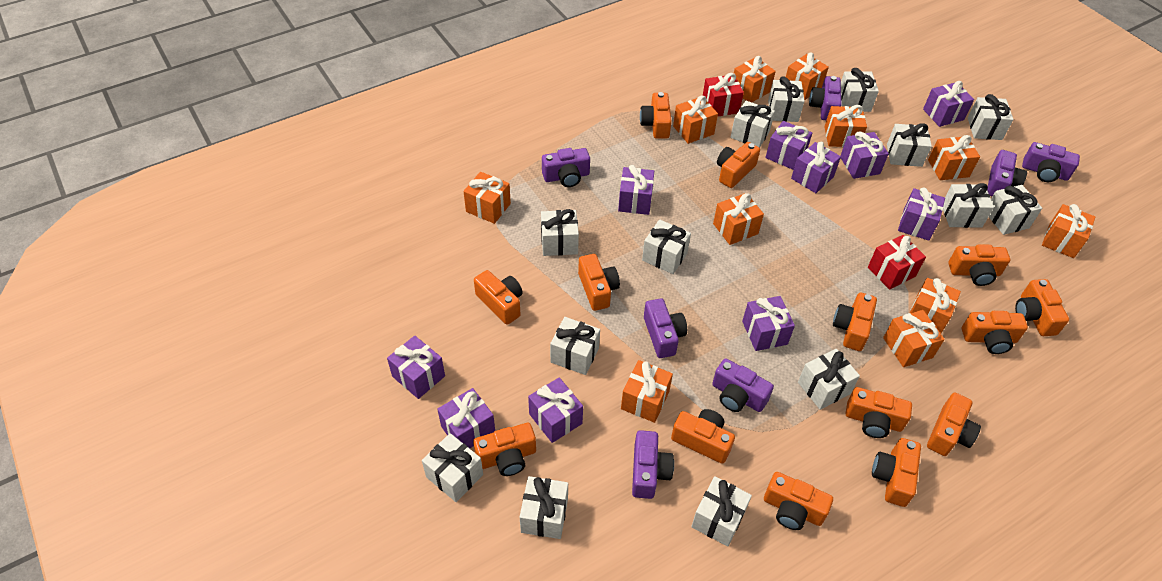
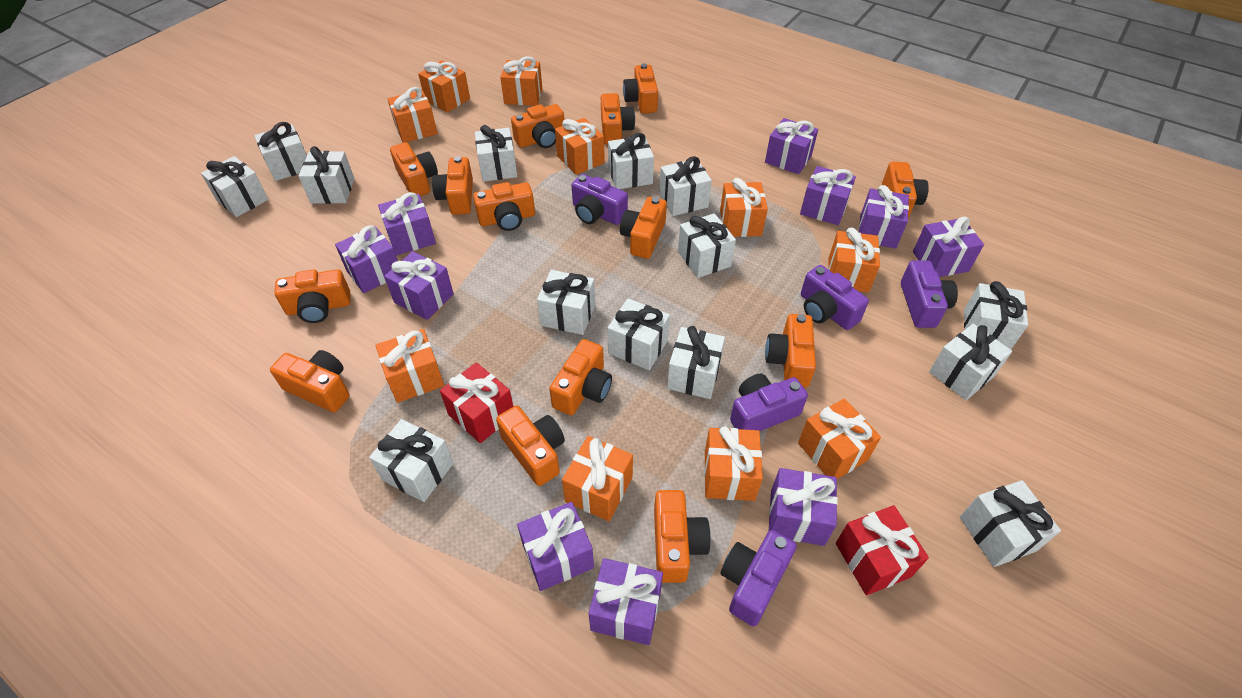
orange gift: 11 -> 10
purple camera: 7 -> 5

